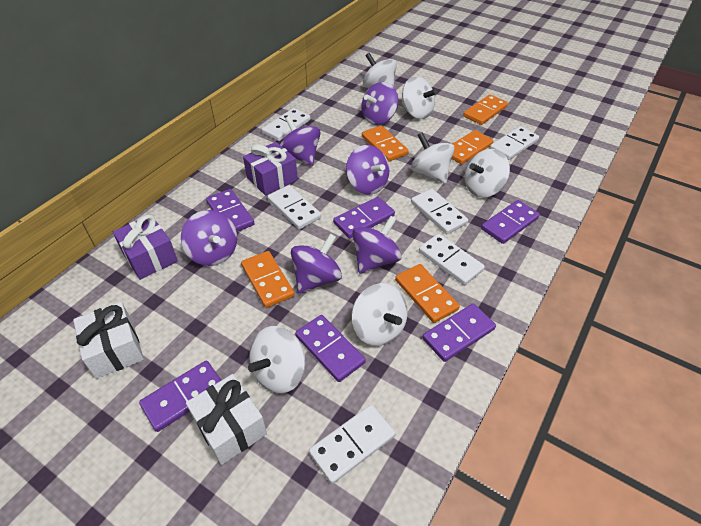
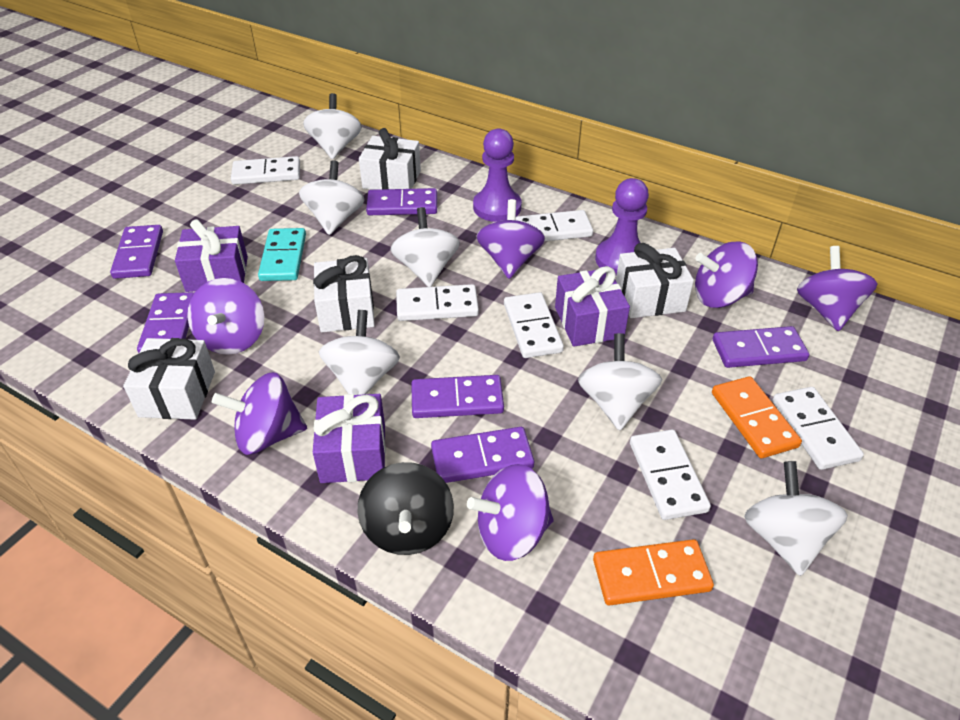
black spinning top: 0 -> 1
orange domino: 5 -> 2
purple gift: 2 -> 3
purple pawn: 0 -> 2
turquoise domino: 0 -> 1
white gift: 2 -> 4

